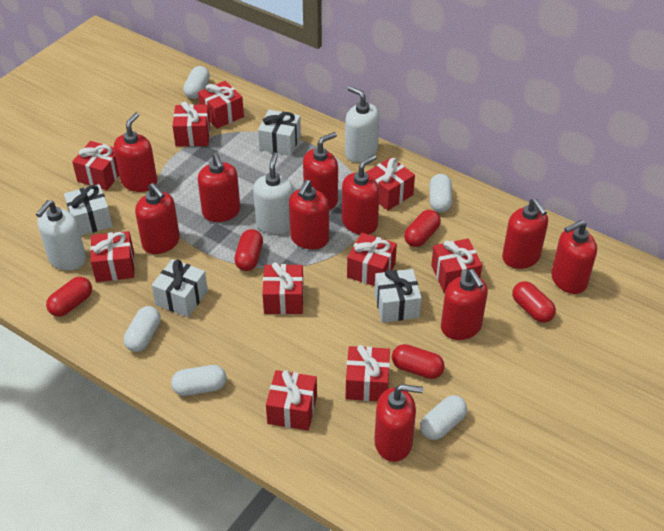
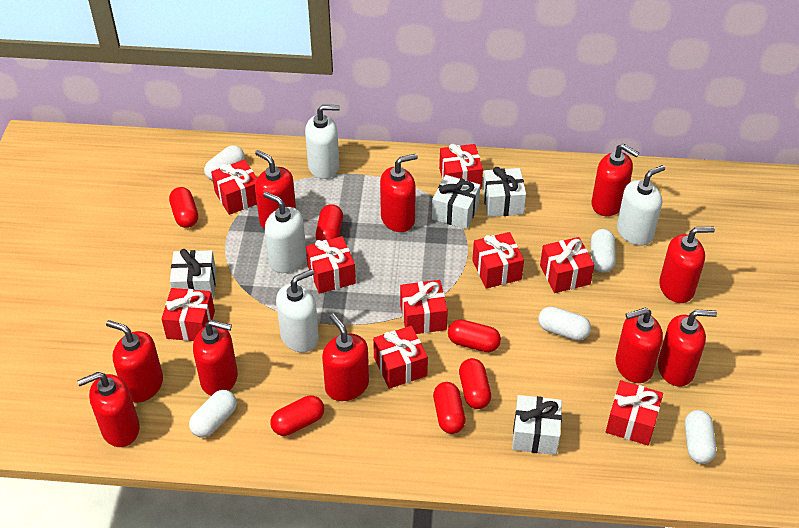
red capsule: 5 -> 6
red gift: 10 -> 9
white soap dispenser: 3 -> 4

